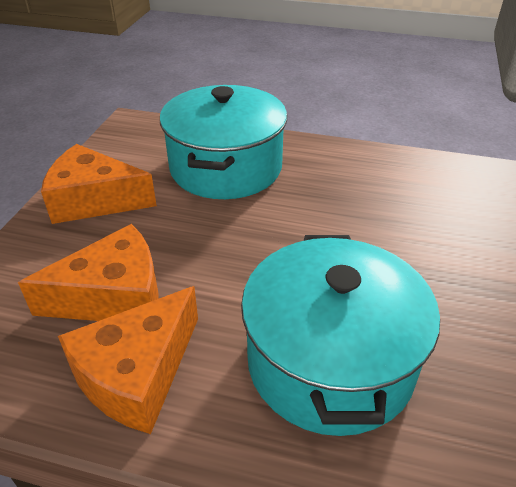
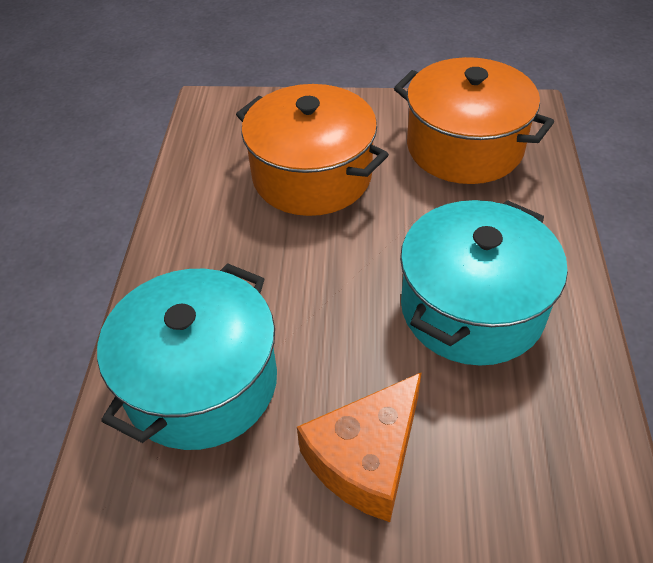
orange cheese: 3 -> 1
orange pot: 0 -> 2

